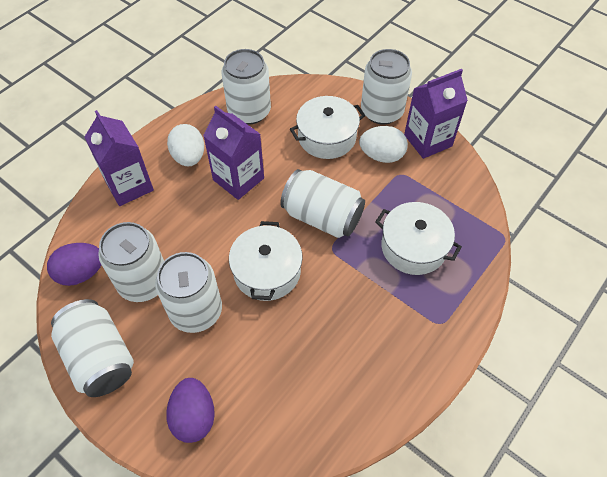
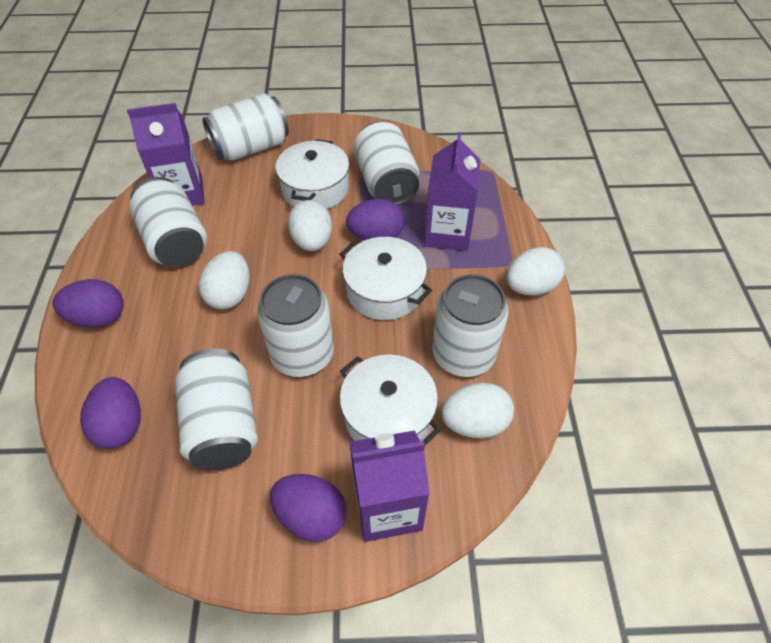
purple egg: 2 -> 4
white egg: 2 -> 4

